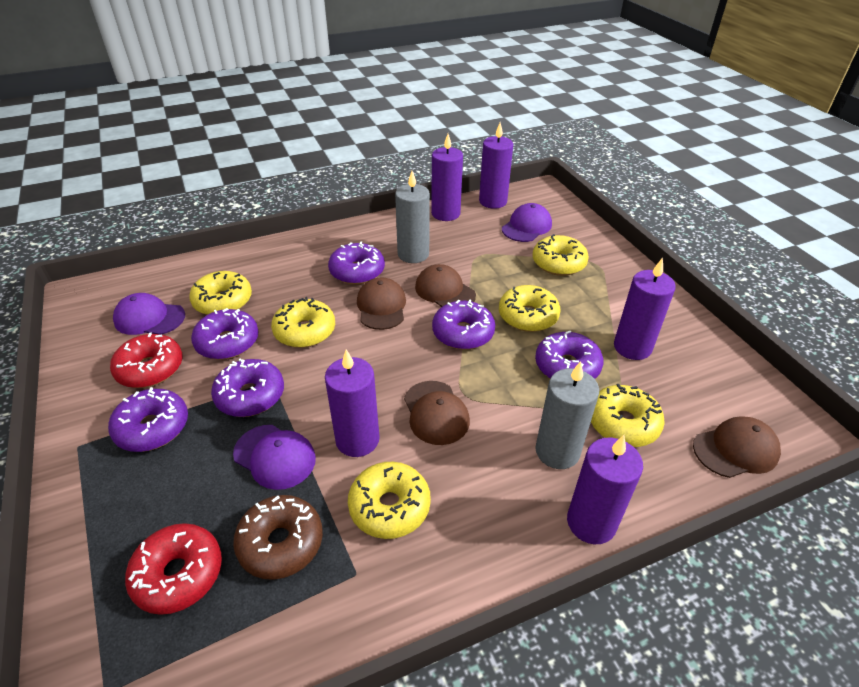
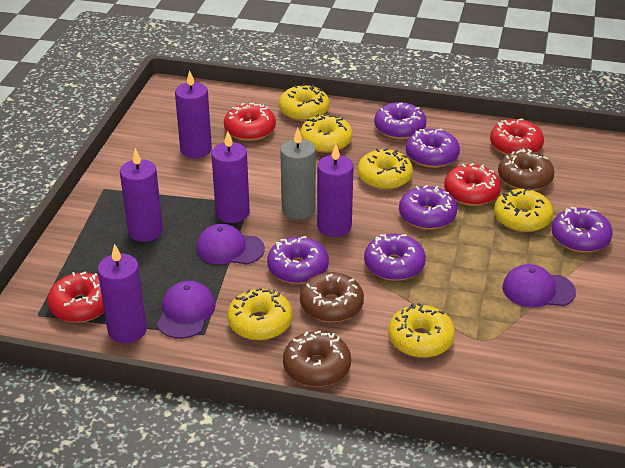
brown cap: 4 -> 0
brown donut: 1 -> 3
grey candle: 2 -> 1
red donut: 2 -> 4

